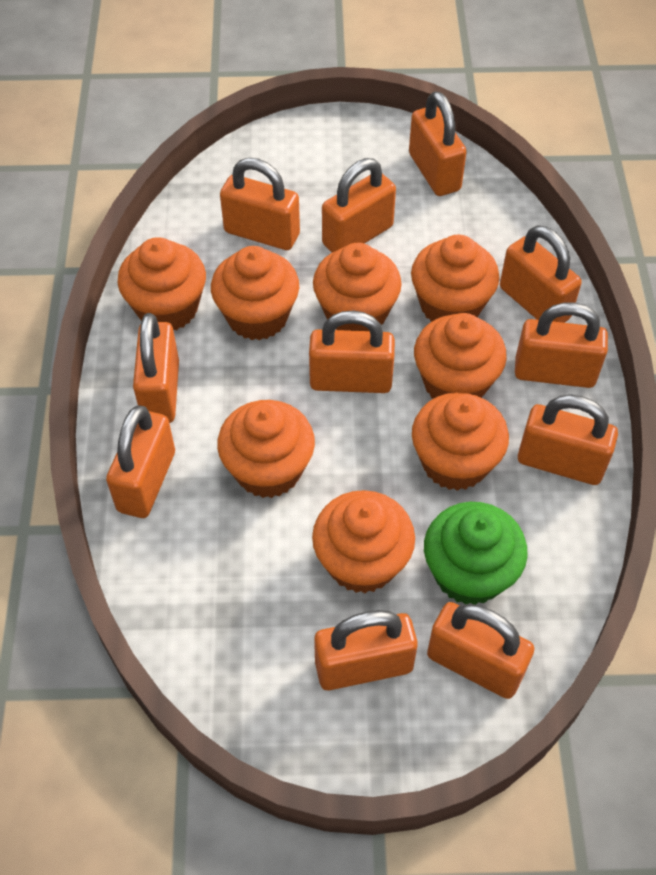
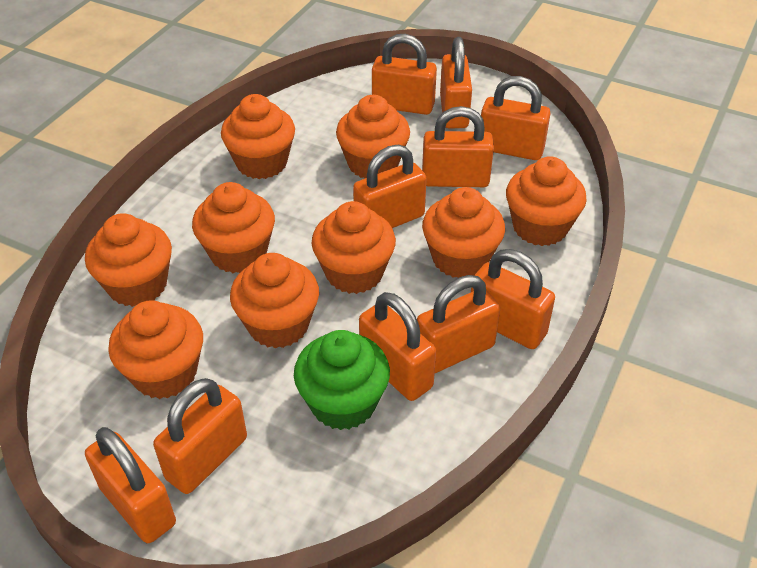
orange cupcake: 8 -> 9
orange padlock: 11 -> 10

